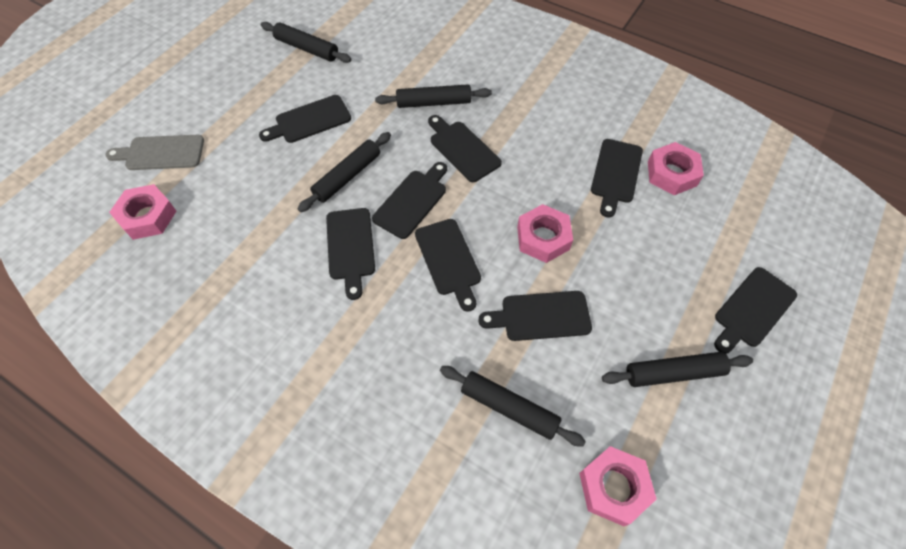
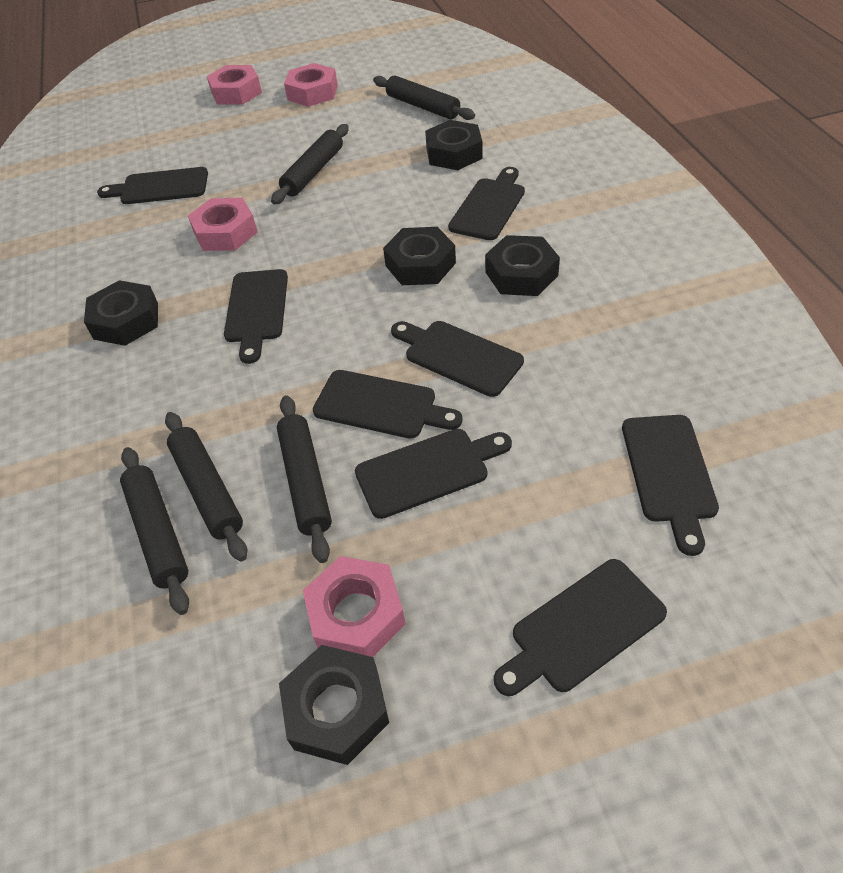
black nut: 0 -> 5
grey cutting board: 1 -> 0

